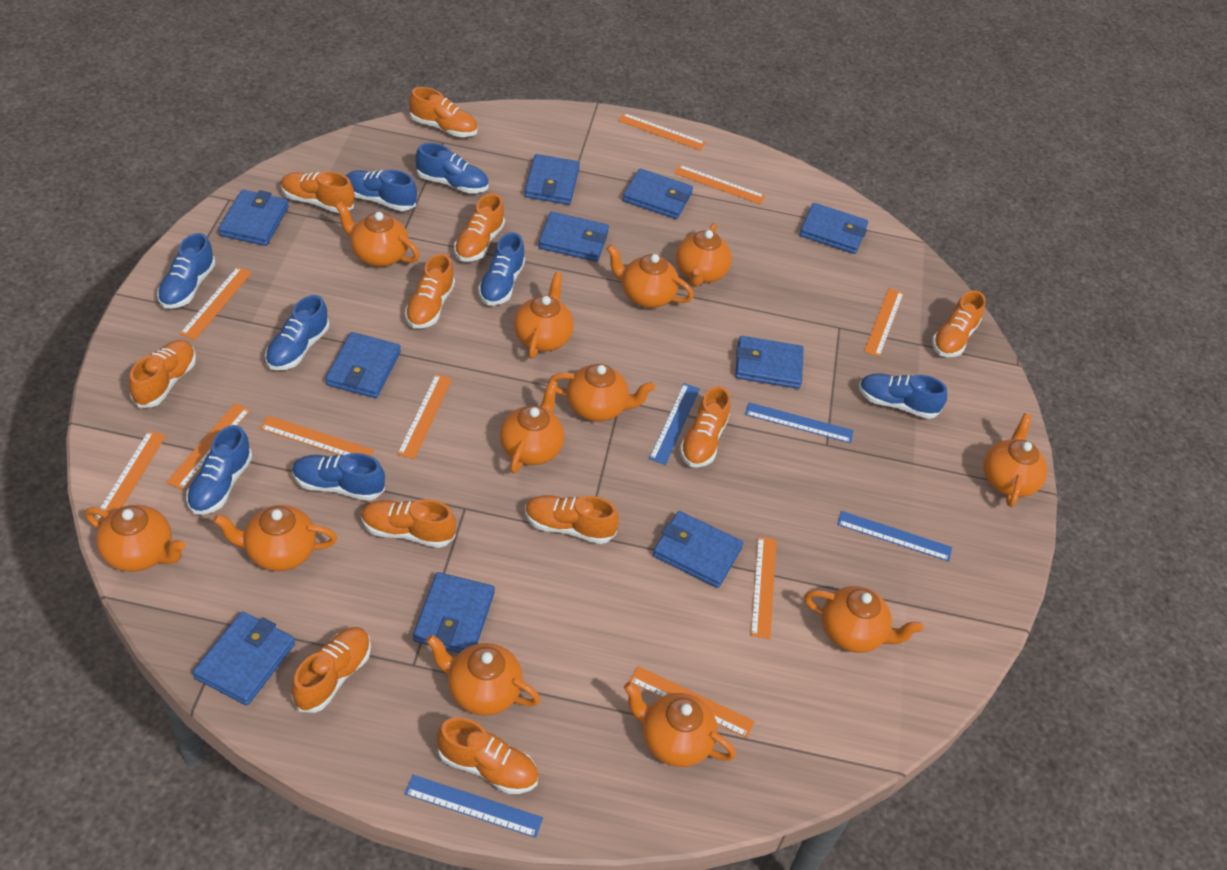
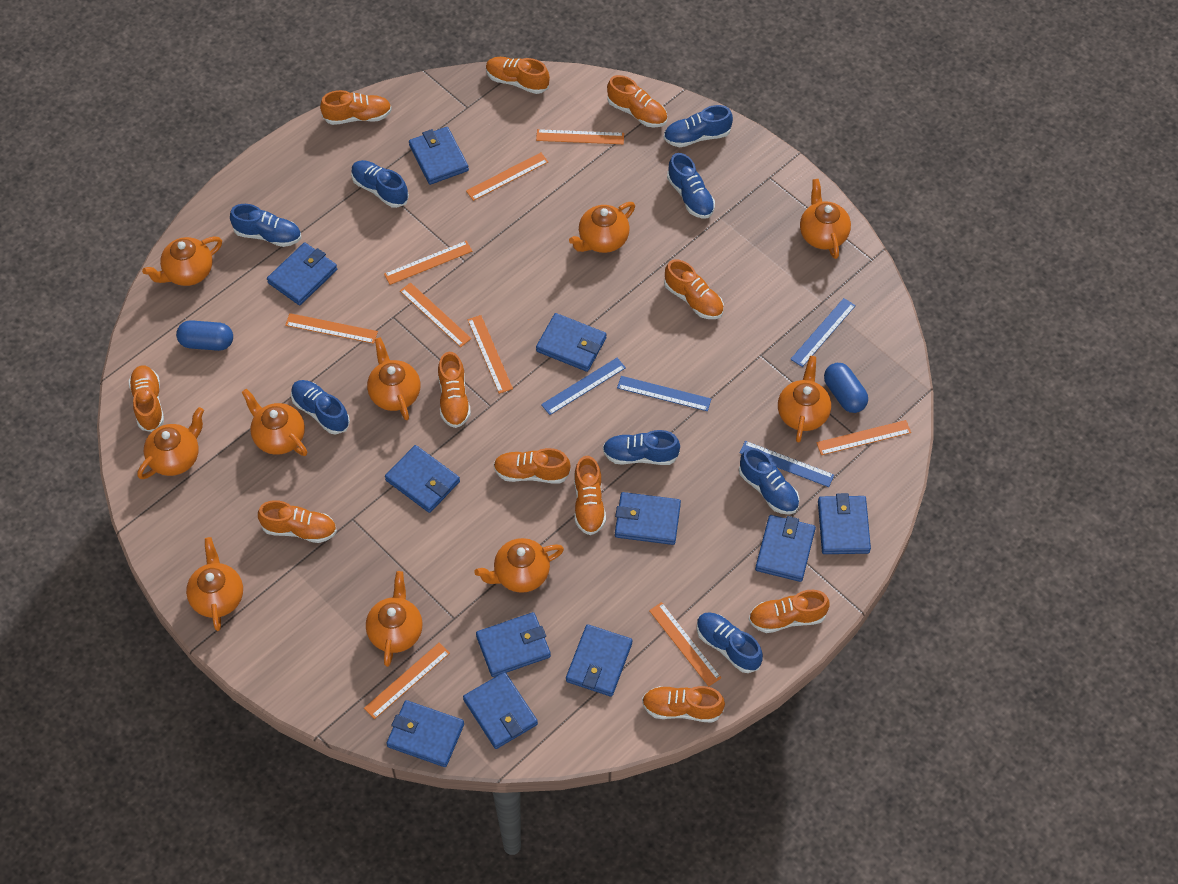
blue capsule: 0 -> 2
blue wallet: 10 -> 11
orange ruler: 10 -> 9
orange teapot: 12 -> 10

